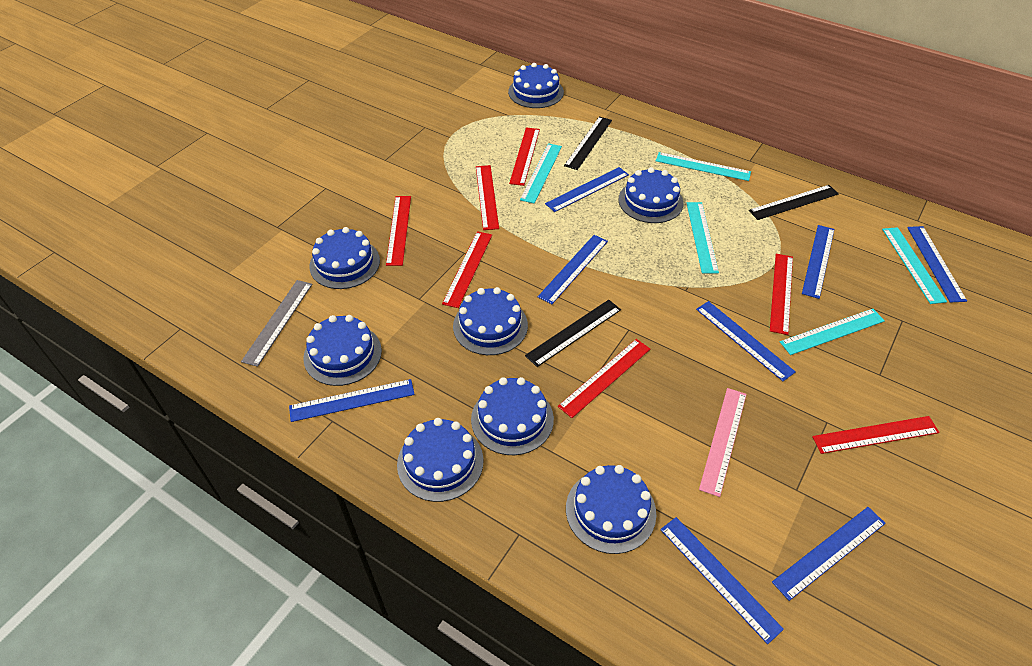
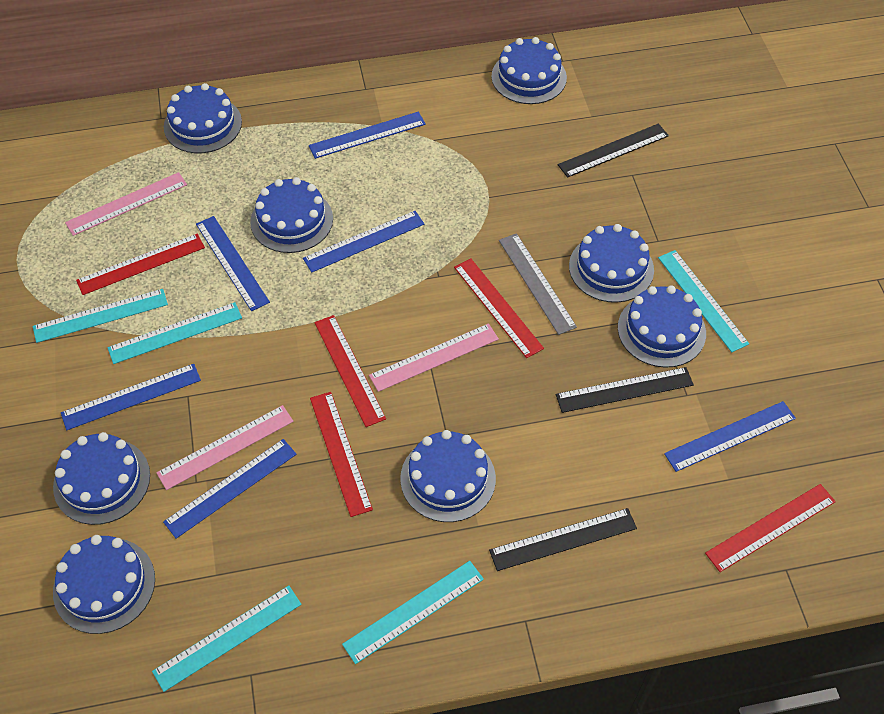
blue ruler: 8 -> 6
pink ruler: 1 -> 3
red ruler: 7 -> 5

